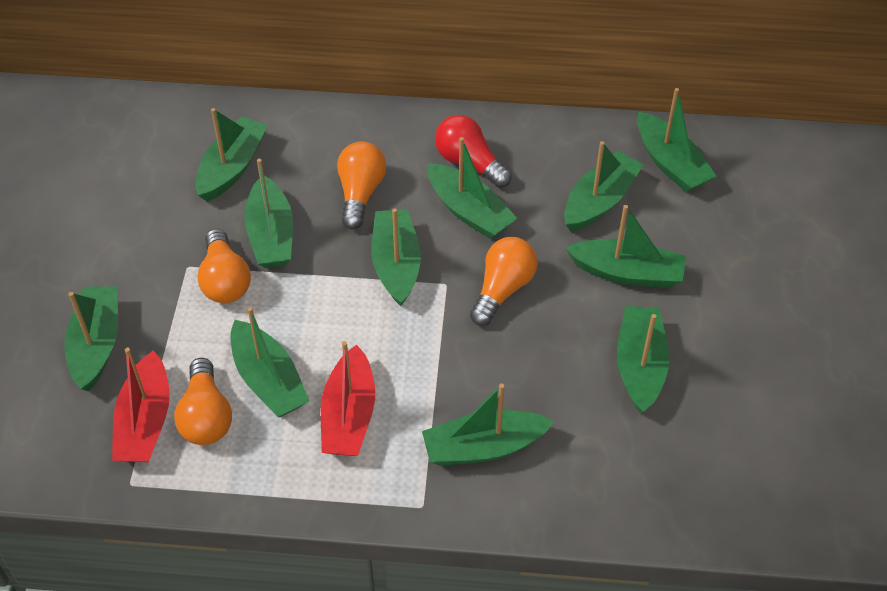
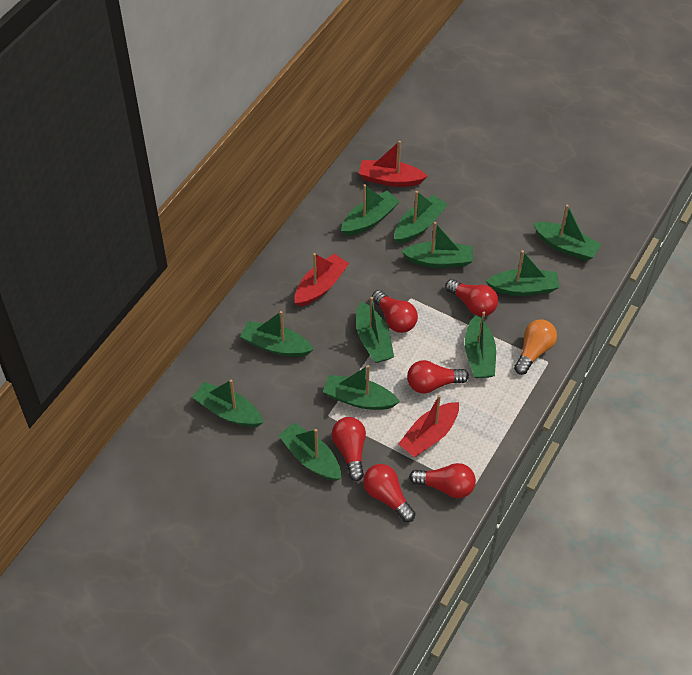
orange light bulb: 4 -> 1
red boat: 2 -> 3
red light bulb: 1 -> 6

